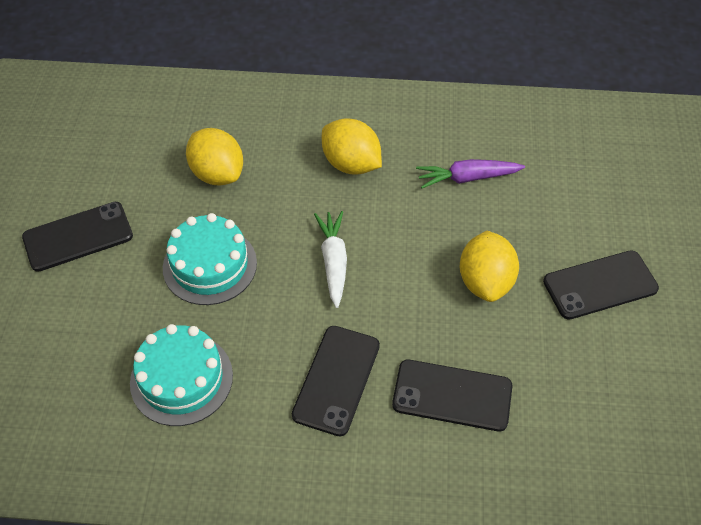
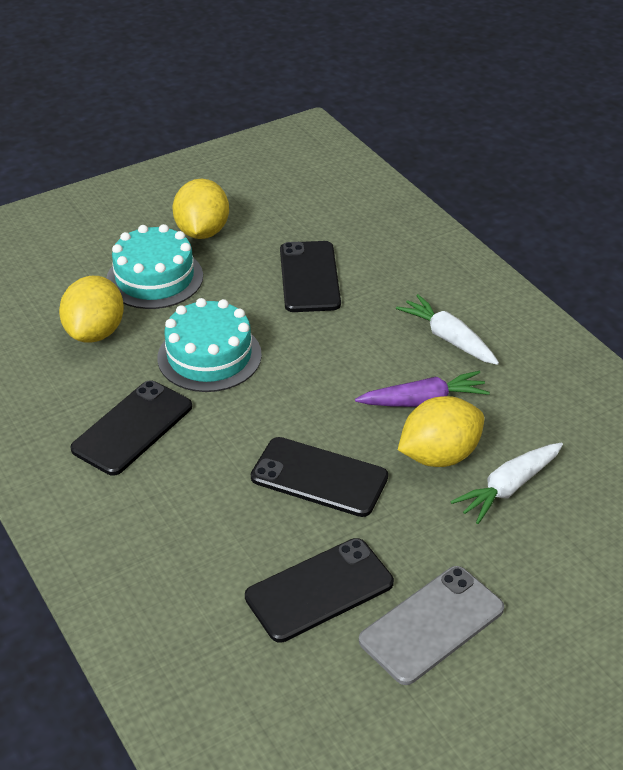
grey phone: 0 -> 1
white carrot: 1 -> 2

